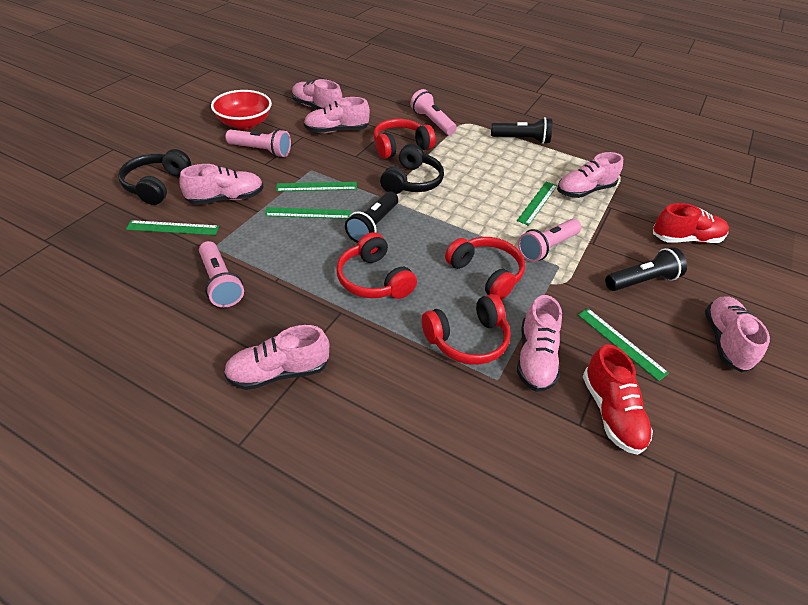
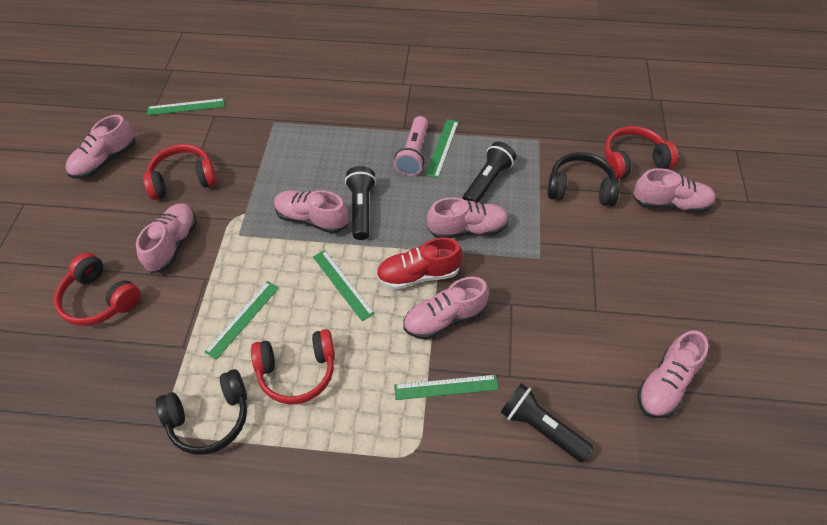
pink flashlight: 4 -> 1
red bowl: 1 -> 0
red shoe: 2 -> 1

